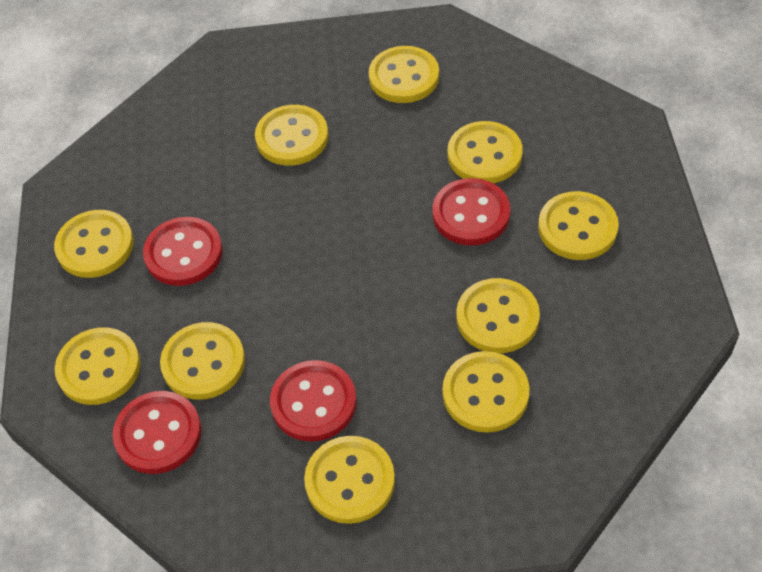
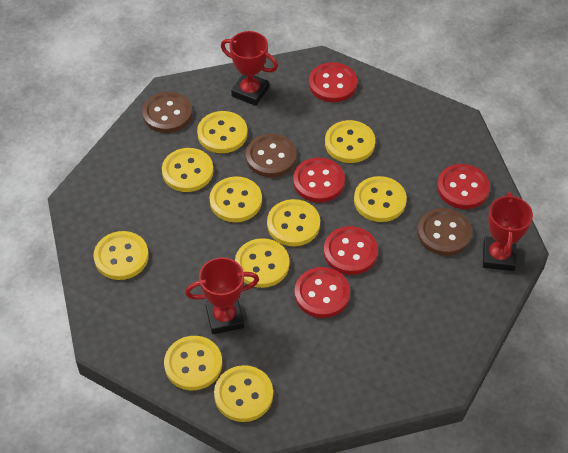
brown button: 0 -> 3
red button: 4 -> 5
red trophy: 0 -> 3

